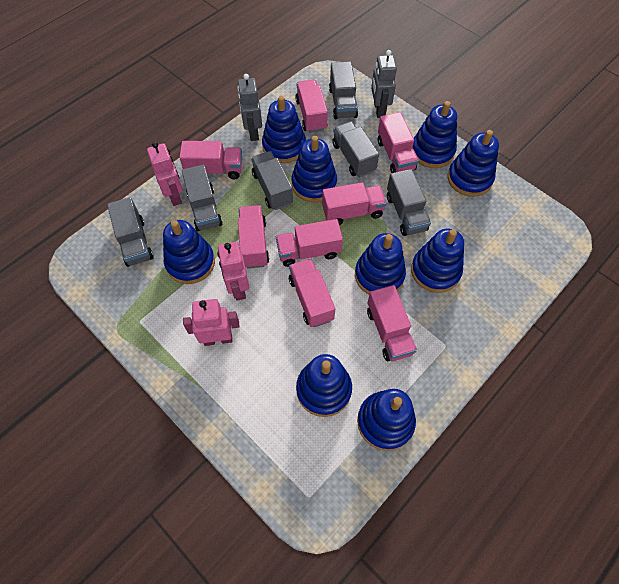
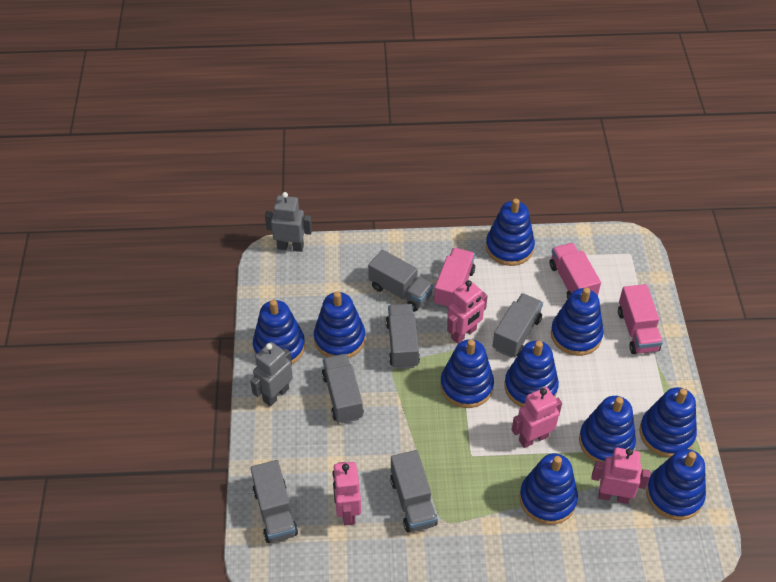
blue stacking toy: 9 -> 10
pink robot: 3 -> 4
pink truck: 8 -> 3

